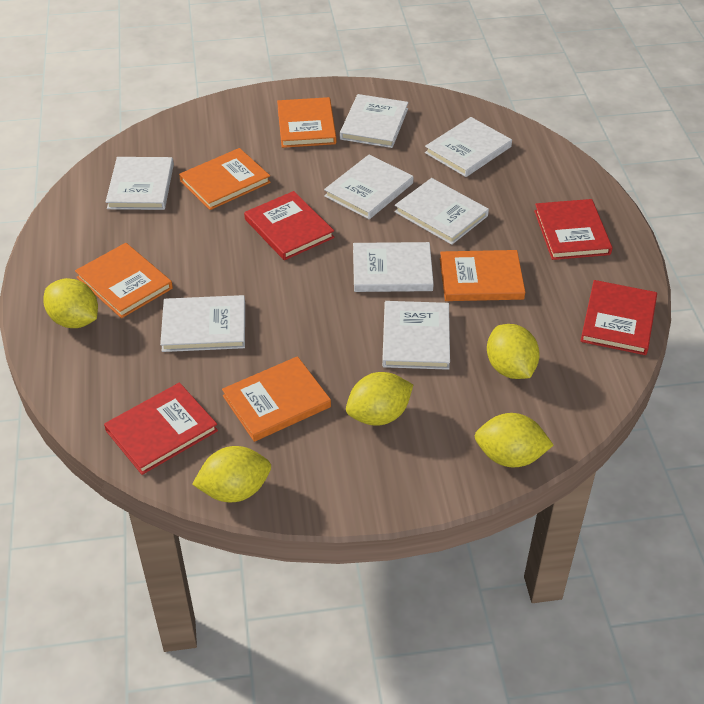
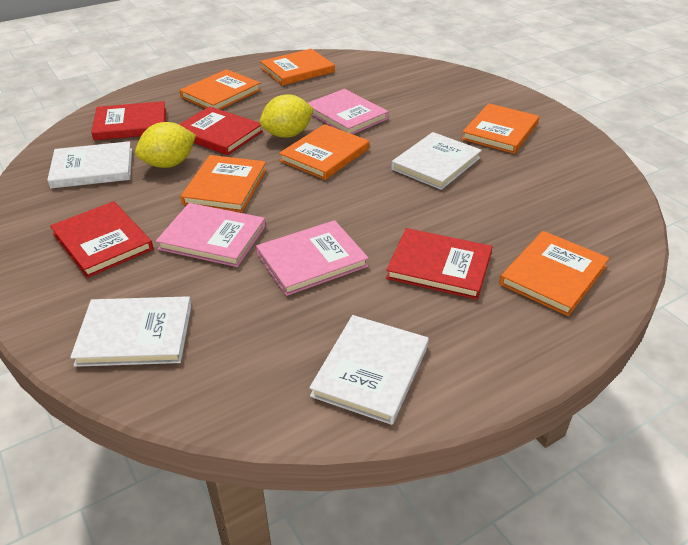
orange book: 5 -> 6
pink book: 0 -> 3
white book: 8 -> 4
yellow lemon: 5 -> 2

